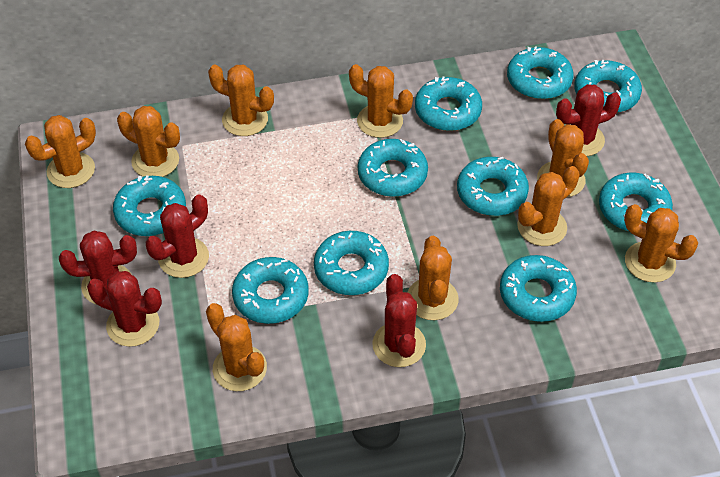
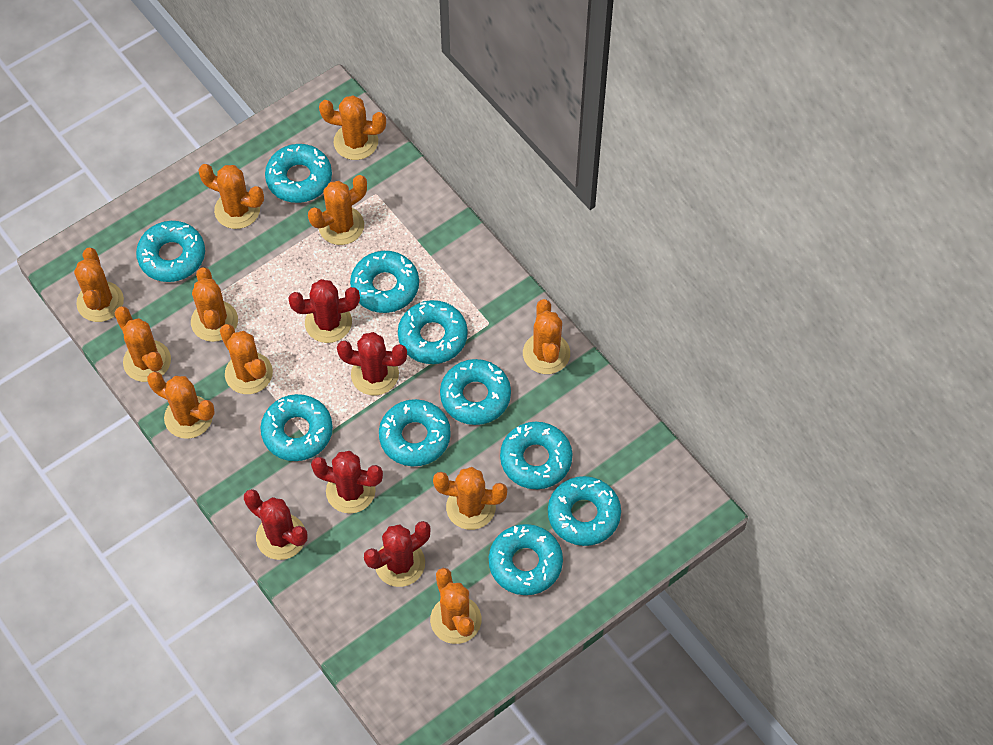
orange cactus: 9 -> 11

